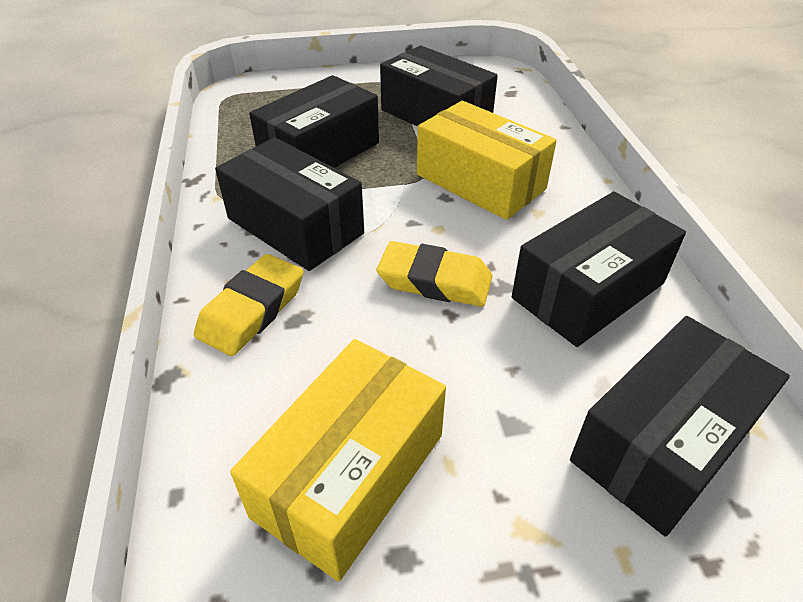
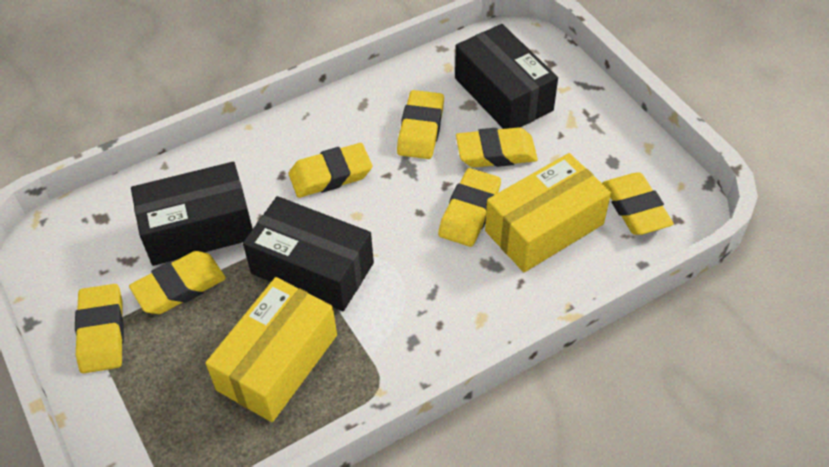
black box: 5 -> 3
yellow eraser: 2 -> 7

